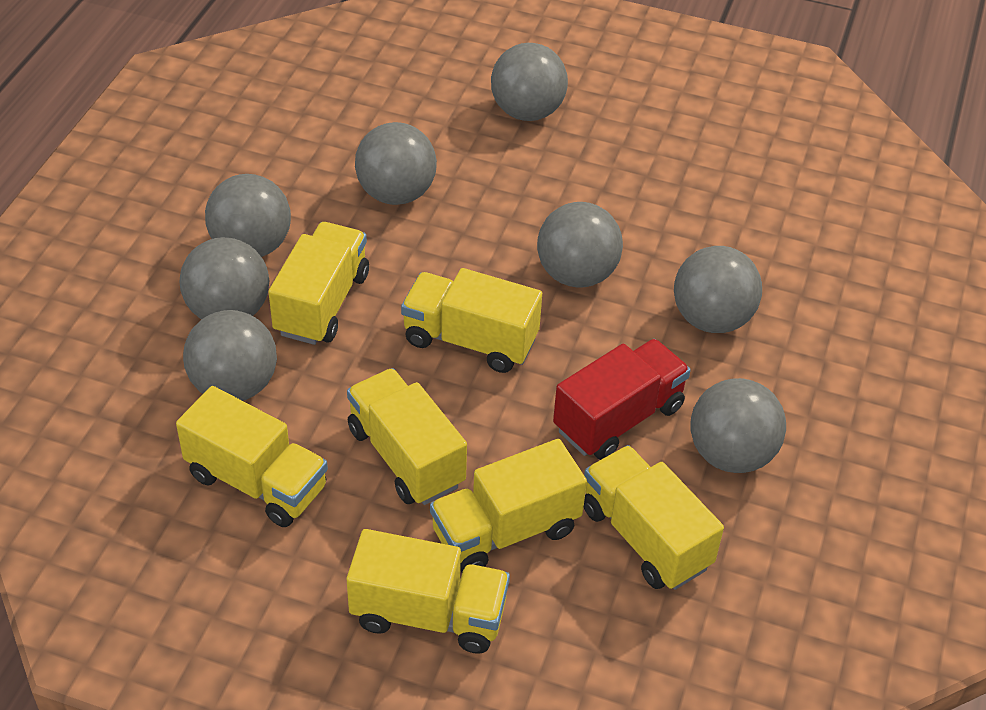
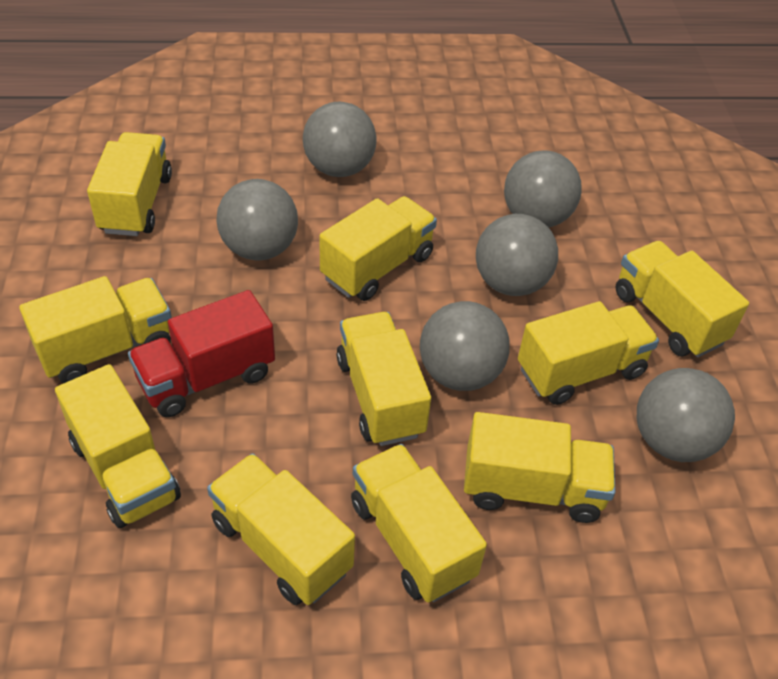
grey ball: 8 -> 6
yellow truck: 7 -> 10

